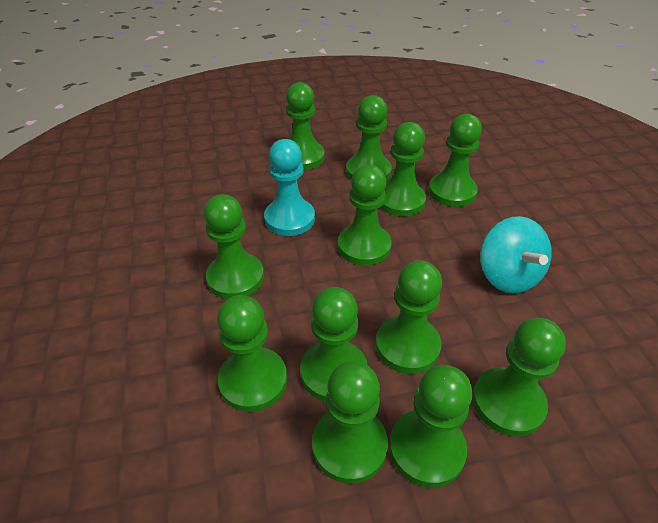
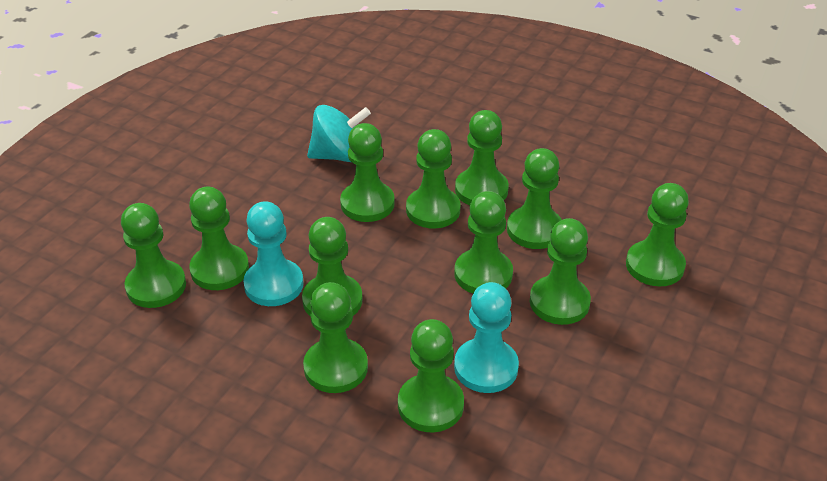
turquoise pawn: 1 -> 2

